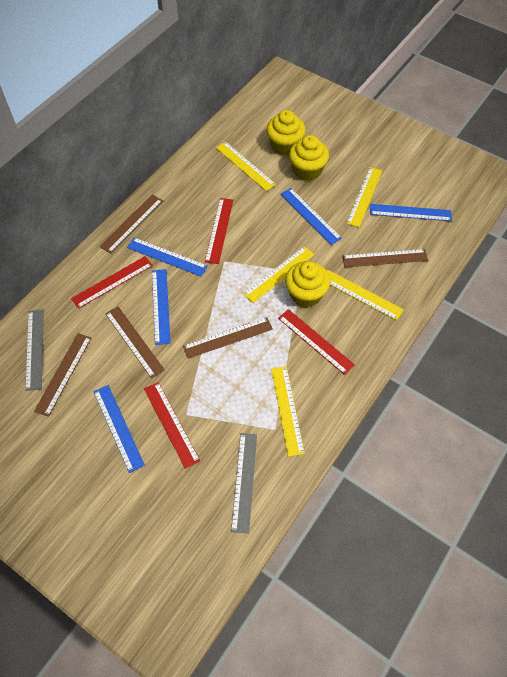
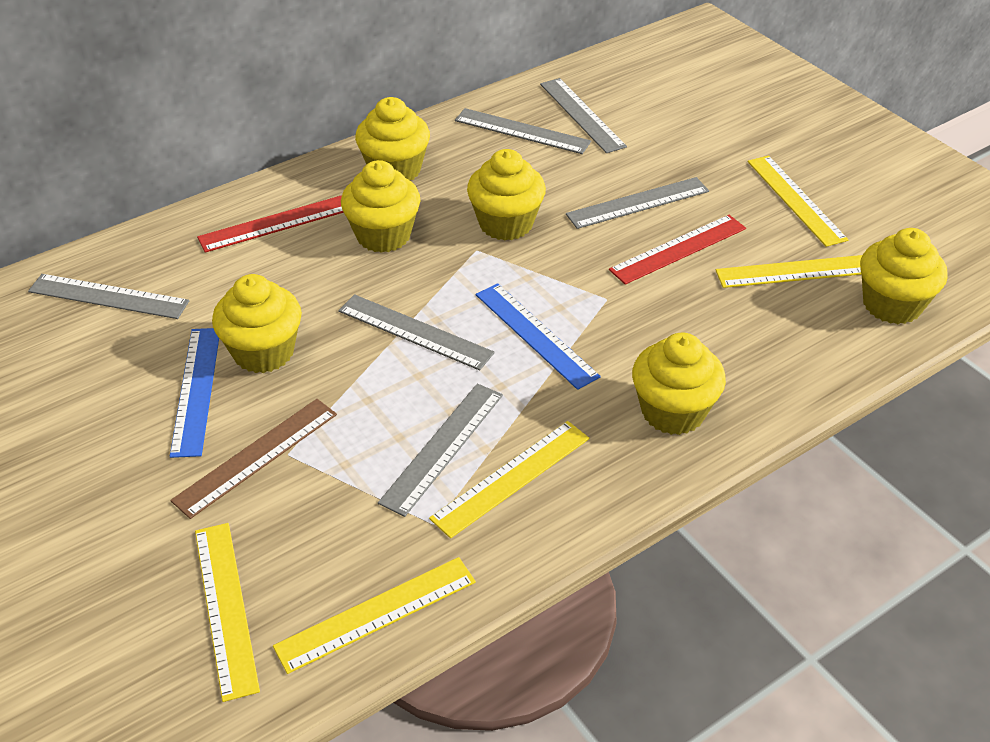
blue ruler: 5 -> 2
brown ruler: 5 -> 1
grey ruler: 2 -> 6
red ruler: 4 -> 2
yellow cupcake: 3 -> 6

